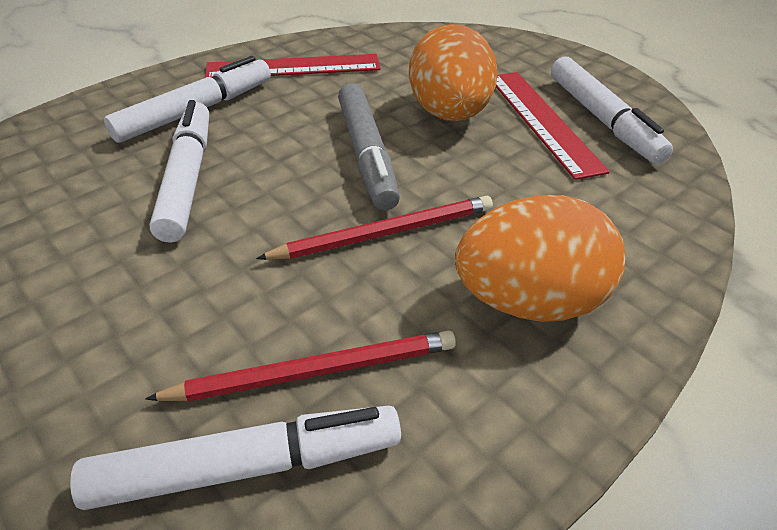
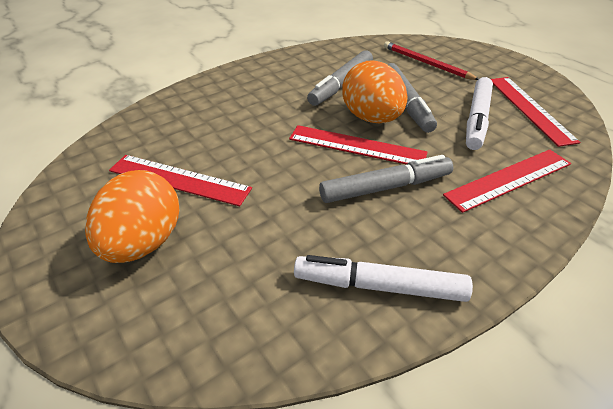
grey marker: 1 -> 3
red pencil: 2 -> 1
red ruler: 2 -> 4
white marker: 4 -> 2

